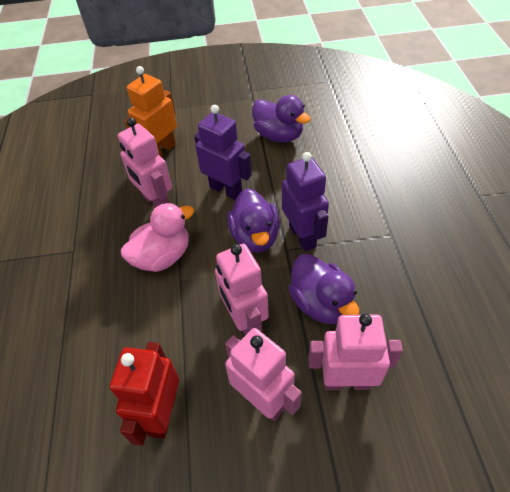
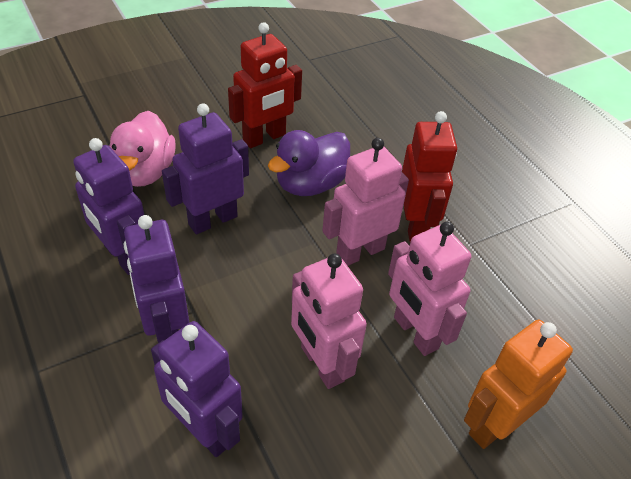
pink robot: 4 -> 3
purple duck: 3 -> 1
purple robot: 2 -> 4
red robot: 1 -> 2

